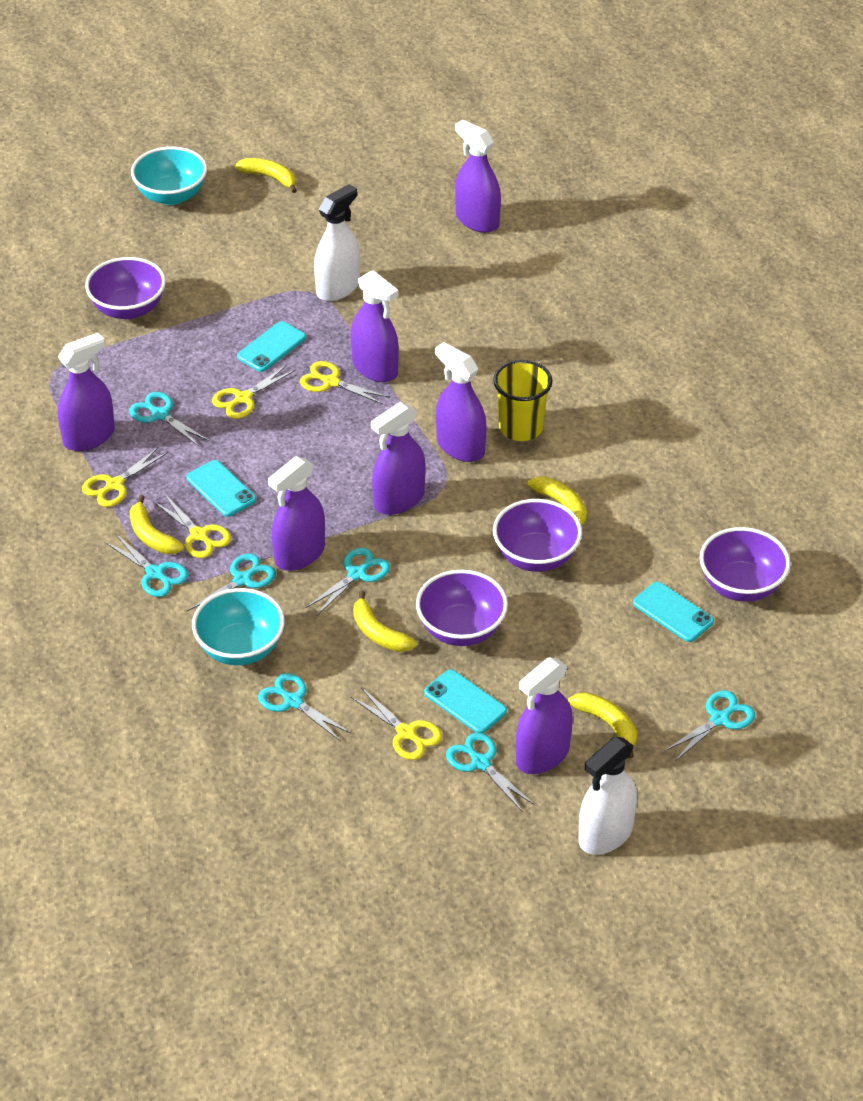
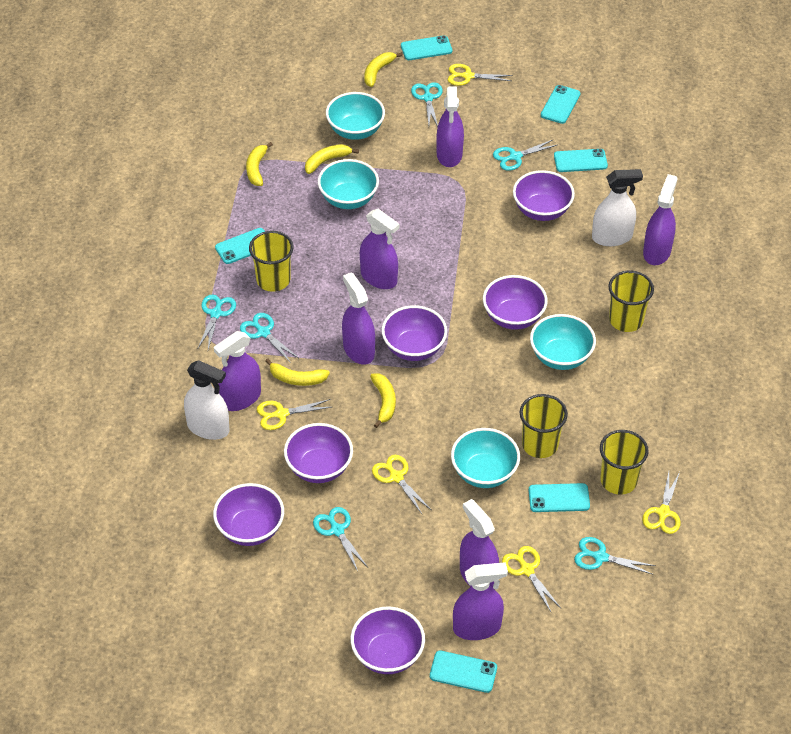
purple bowl: 4 -> 6
turquoise bowl: 2 -> 4
turquoise phone: 4 -> 6
turquoise scissors: 7 -> 6
yellow cup: 1 -> 4

